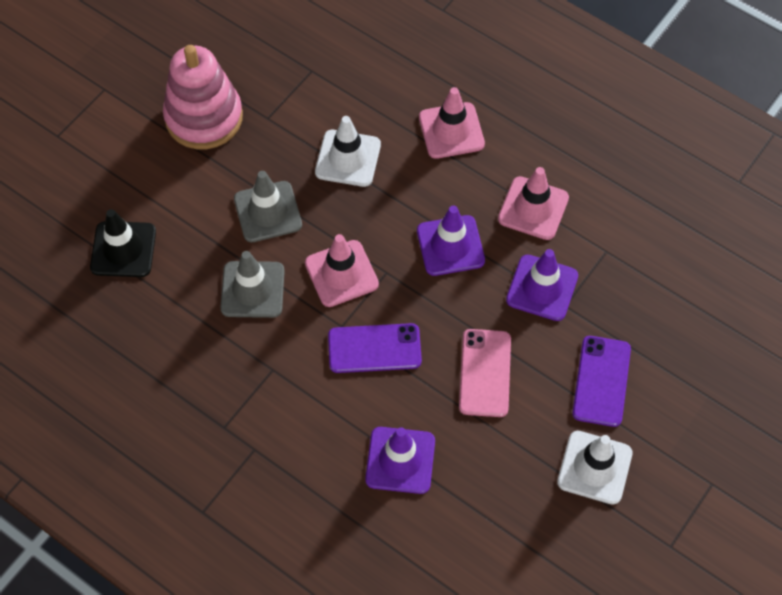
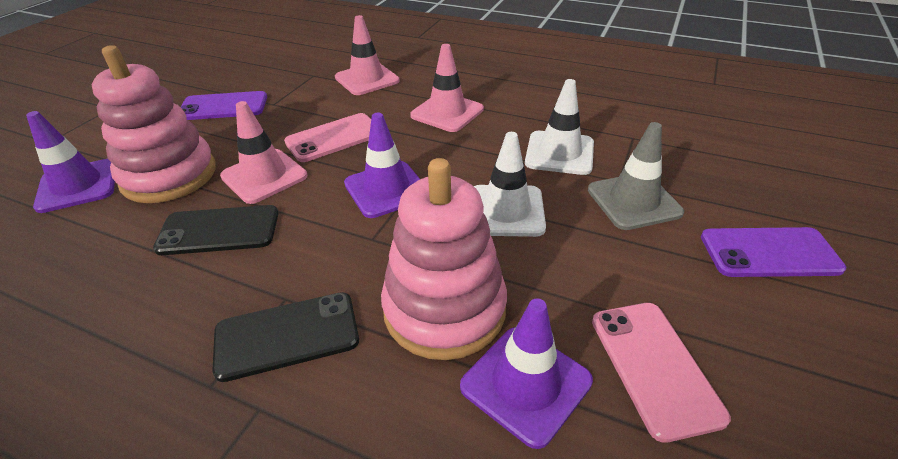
black phone: 0 -> 2
black traffic cone: 1 -> 0
grey traffic cone: 2 -> 1
pink phone: 1 -> 2
pink stacking toy: 1 -> 2

